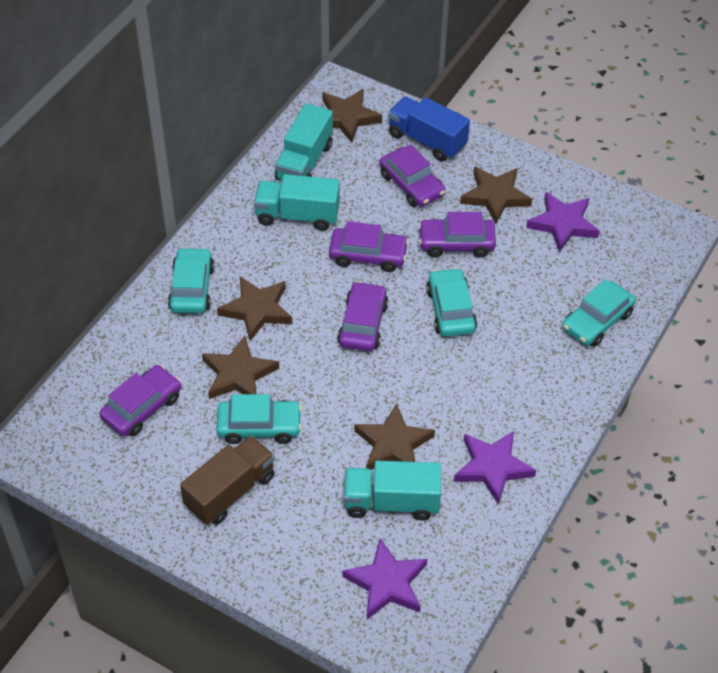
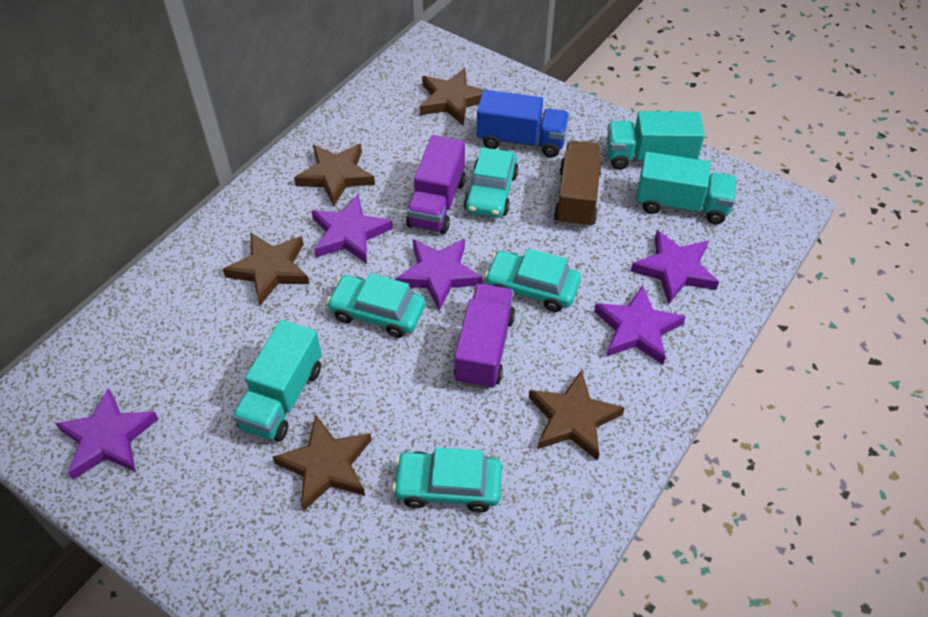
purple car: 5 -> 0
purple star: 3 -> 5
purple truck: 0 -> 2

